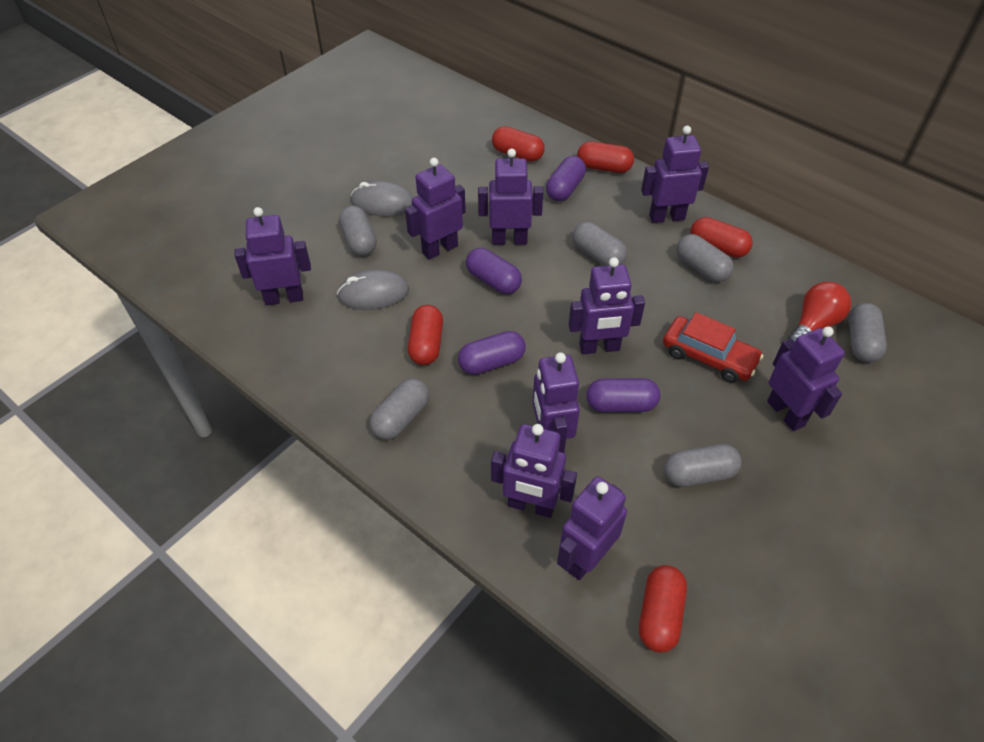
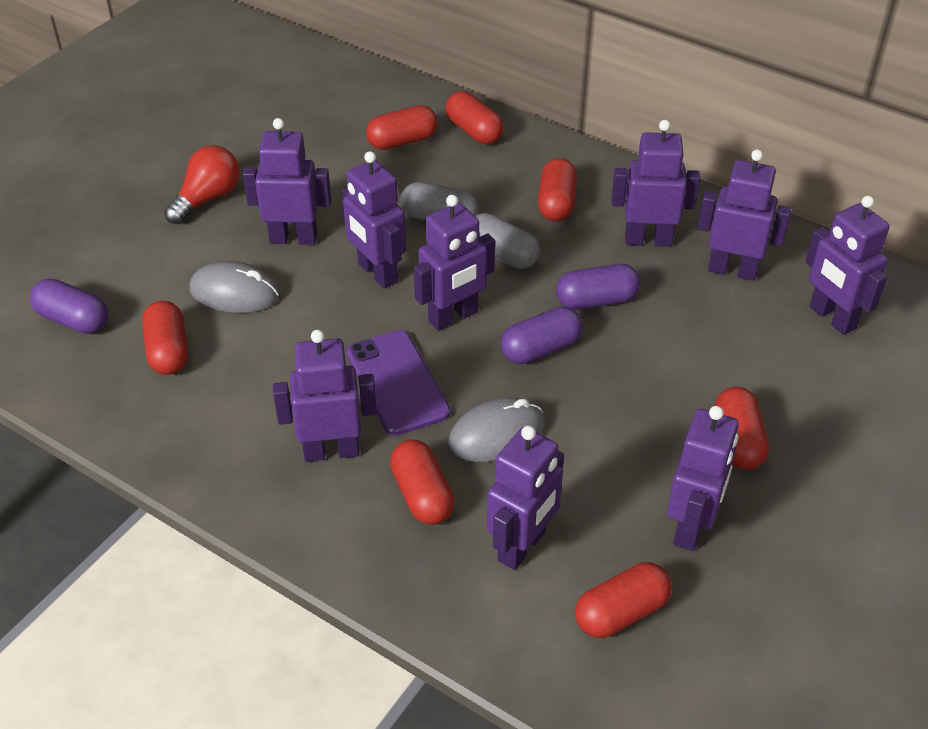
grey capsule: 6 -> 2
purple capsule: 4 -> 3
purple phone: 0 -> 1
red capsule: 5 -> 7
red car: 1 -> 0

